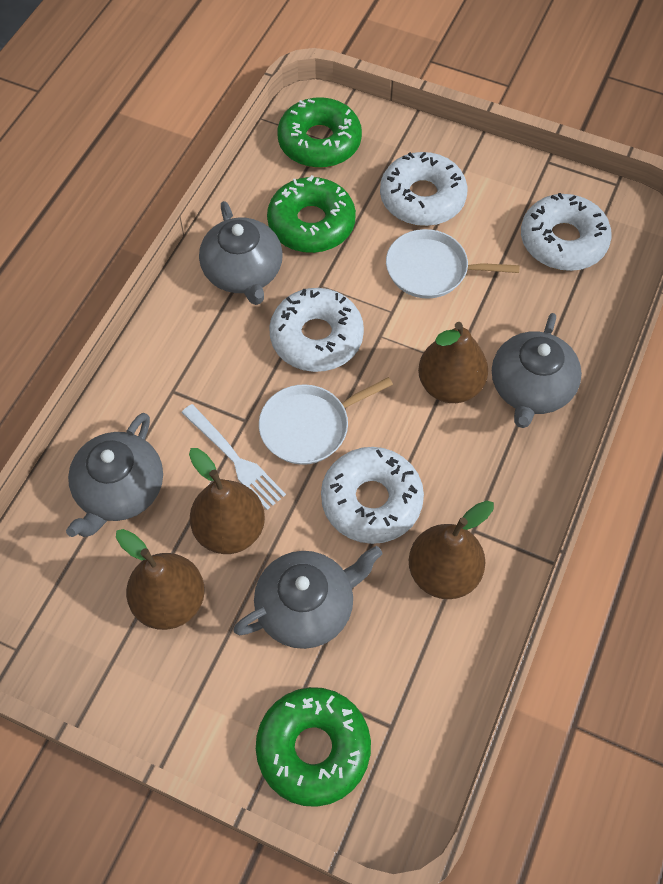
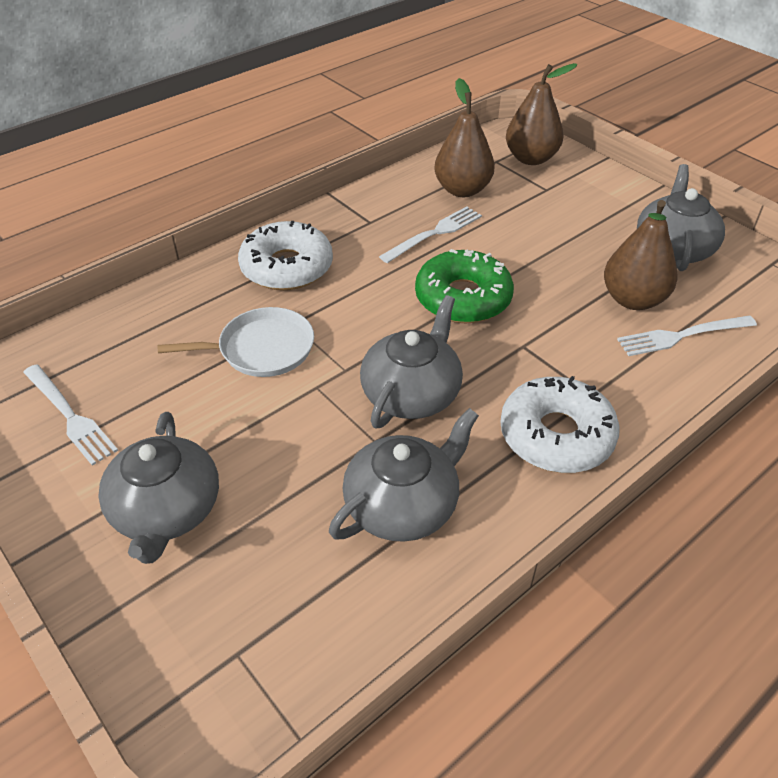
brown pear: 4 -> 3
green donut: 3 -> 1
white donut: 4 -> 2
white fork: 1 -> 3
white pan: 2 -> 1

